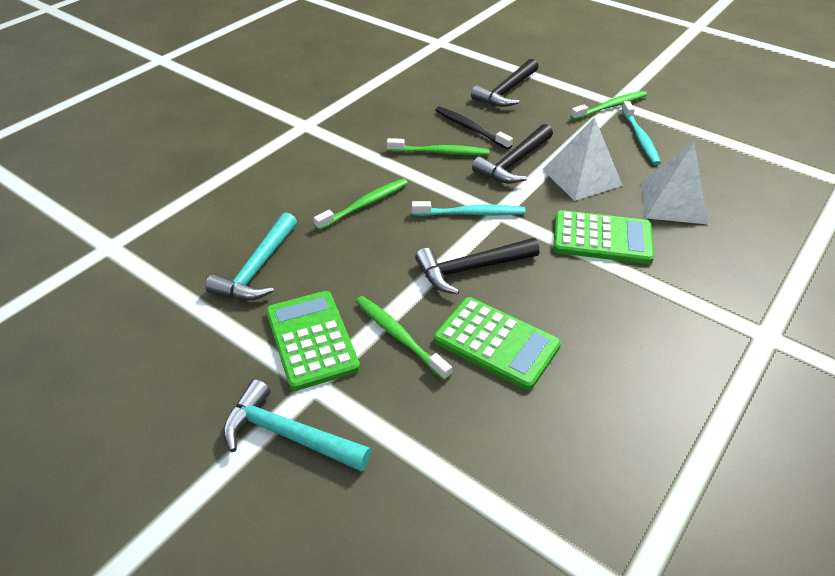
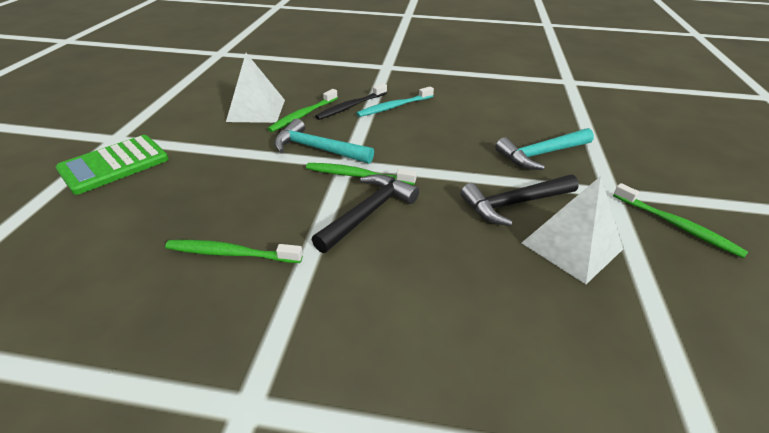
black hammer: 3 -> 2
green calculator: 3 -> 1
turquoise toothbrush: 2 -> 1

